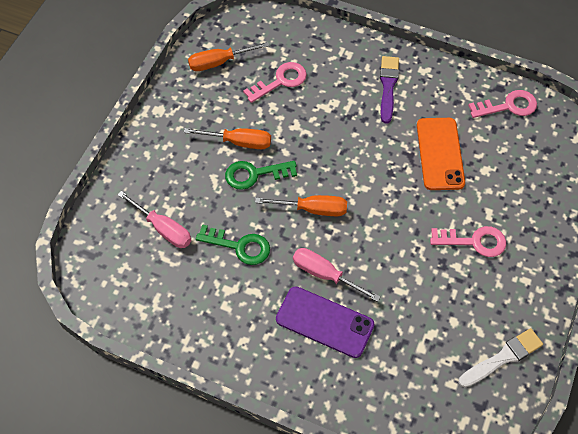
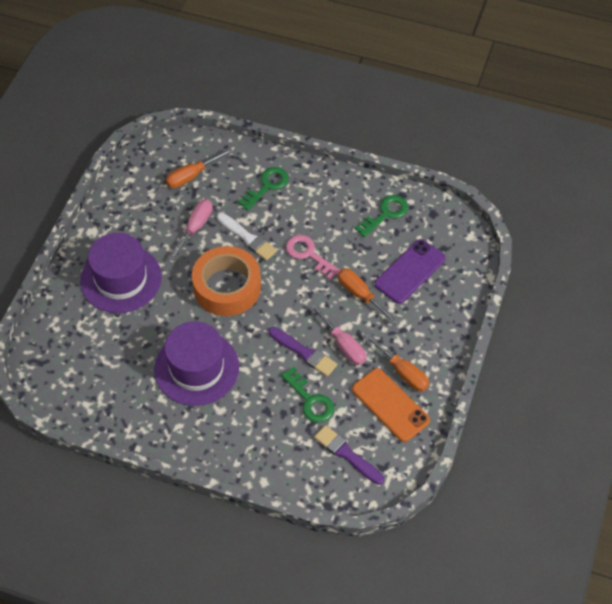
green key: 2 -> 3
orange tape: 0 -> 1
pink key: 3 -> 1
purple brush: 1 -> 2
purple hat: 0 -> 2

